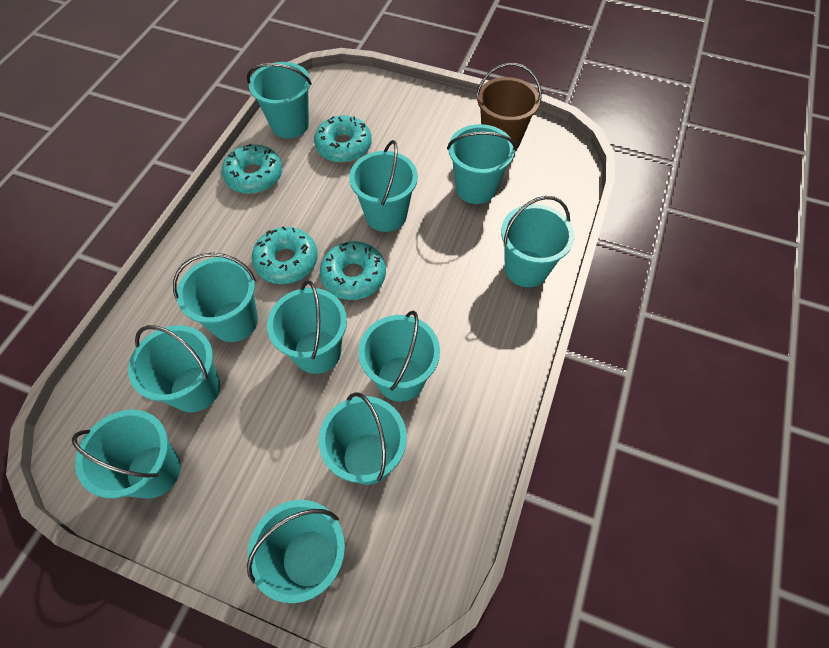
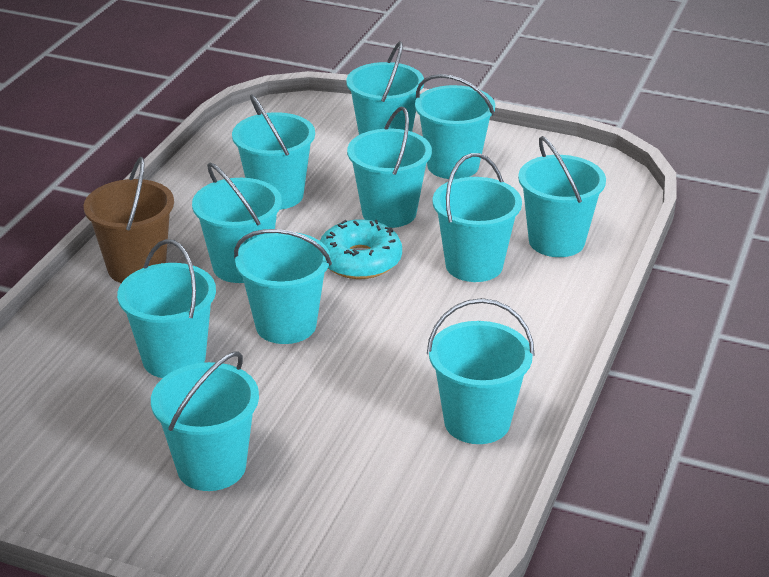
turquoise donut: 4 -> 1

